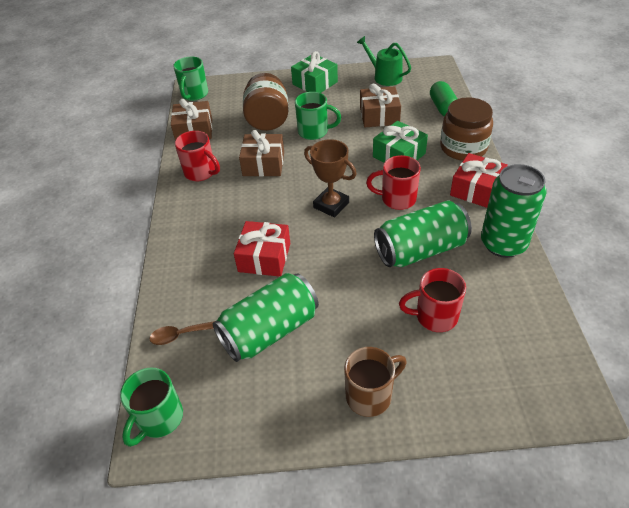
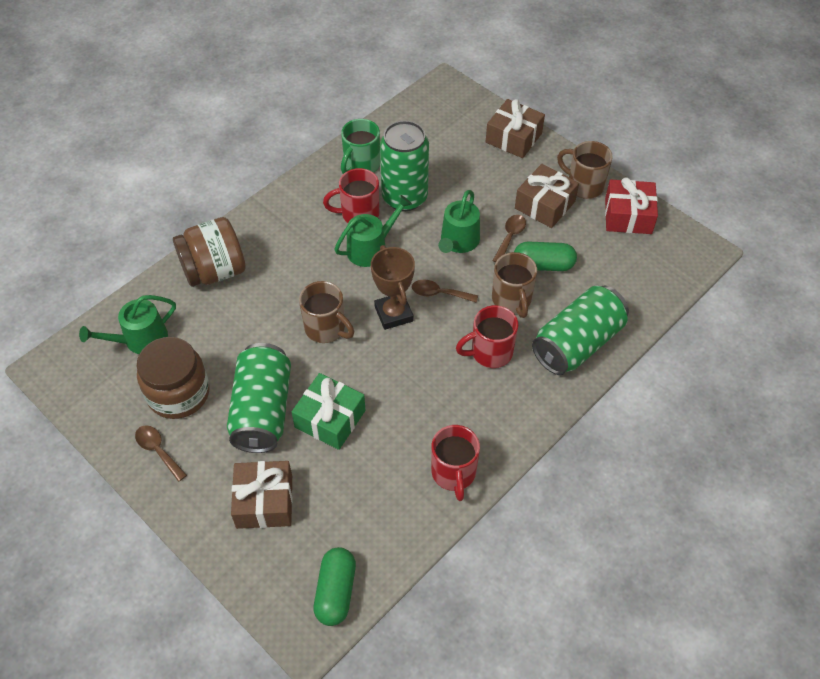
brown mug: 1 -> 3
brown spoon: 1 -> 3
green capsule: 1 -> 2
green gift: 2 -> 1
green mug: 3 -> 1
green watering can: 1 -> 3
red gift: 2 -> 1

